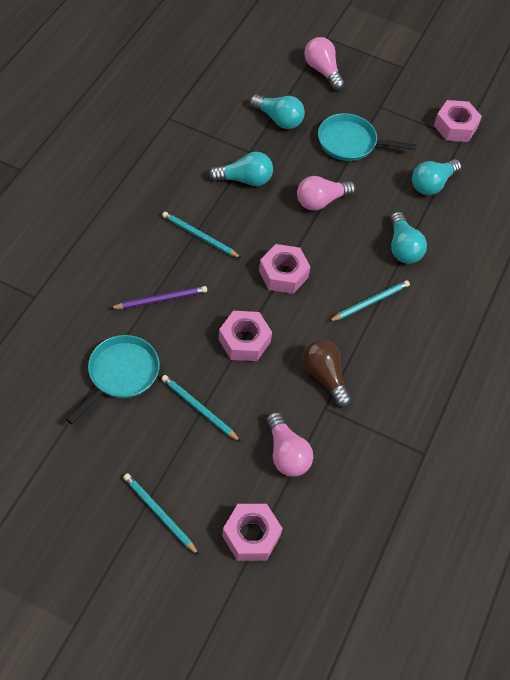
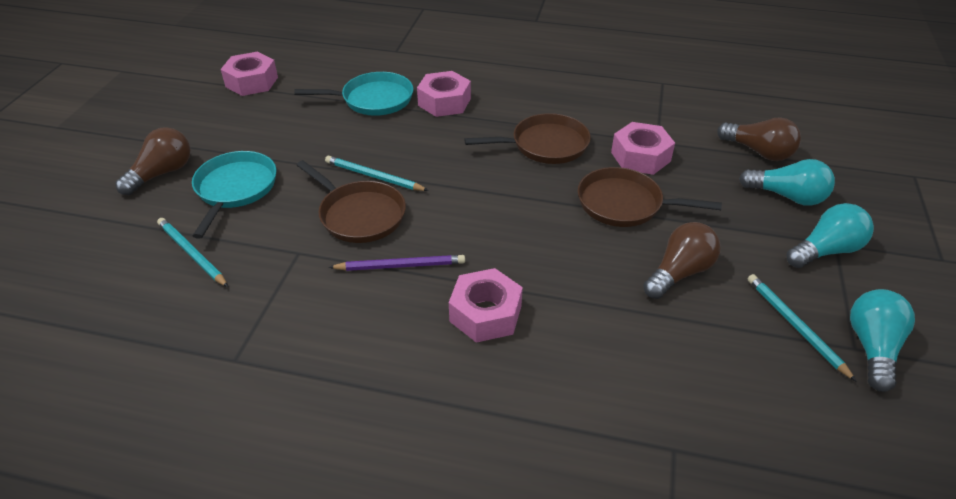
brown light bulb: 1 -> 3
brown pan: 0 -> 3
pink light bulb: 3 -> 0
turquoise light bulb: 4 -> 3
turquoise pencil: 4 -> 3

